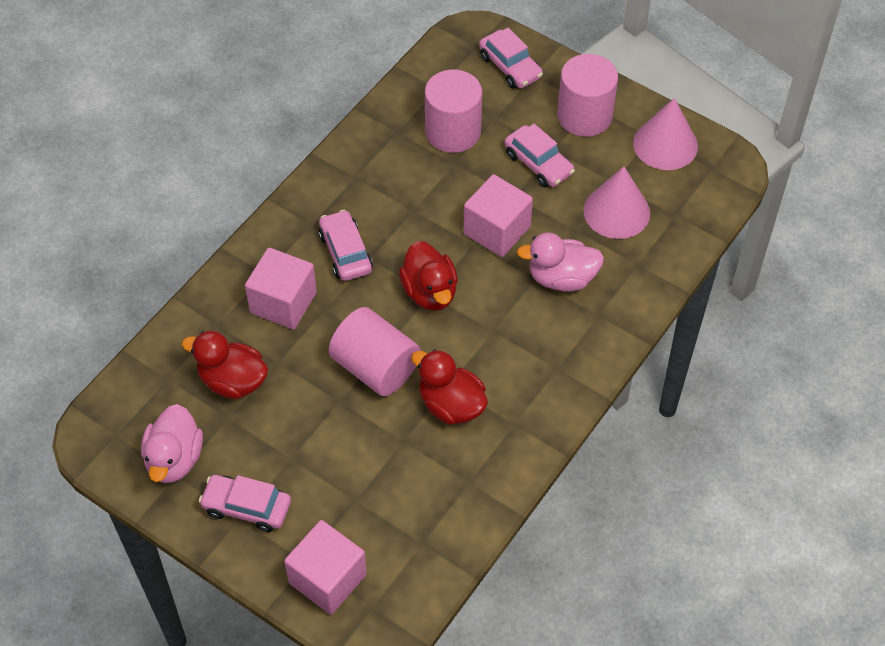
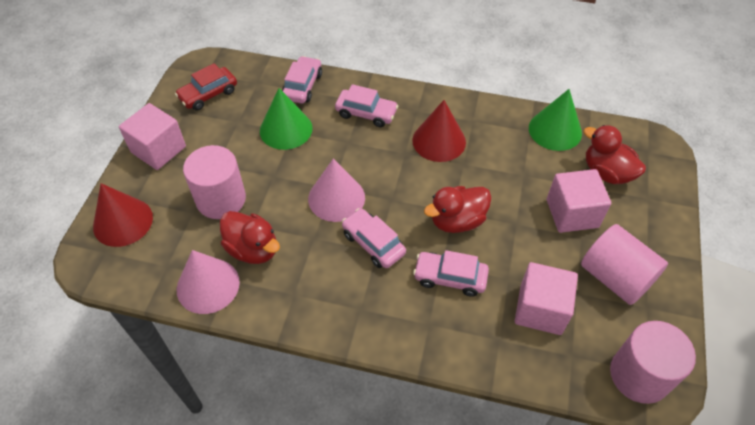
green cone: 0 -> 2
pink duck: 2 -> 0
red car: 0 -> 1
red cone: 0 -> 2

